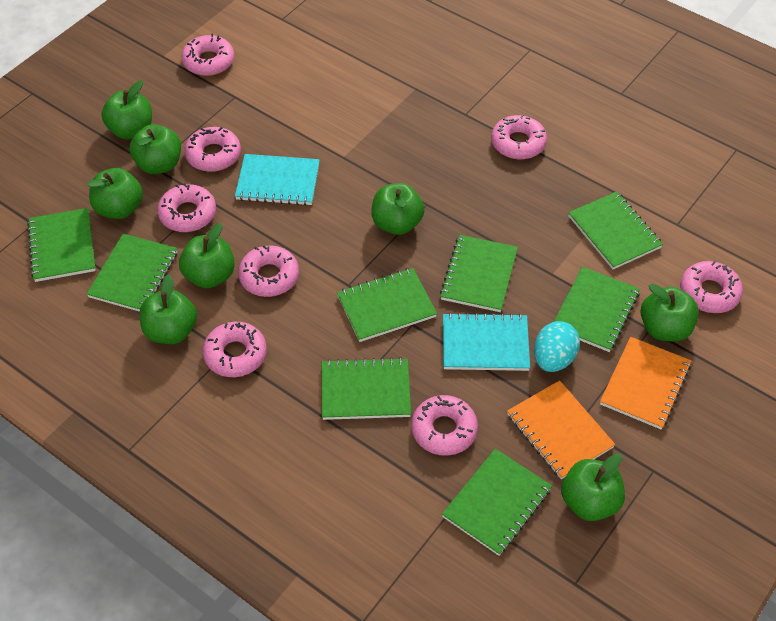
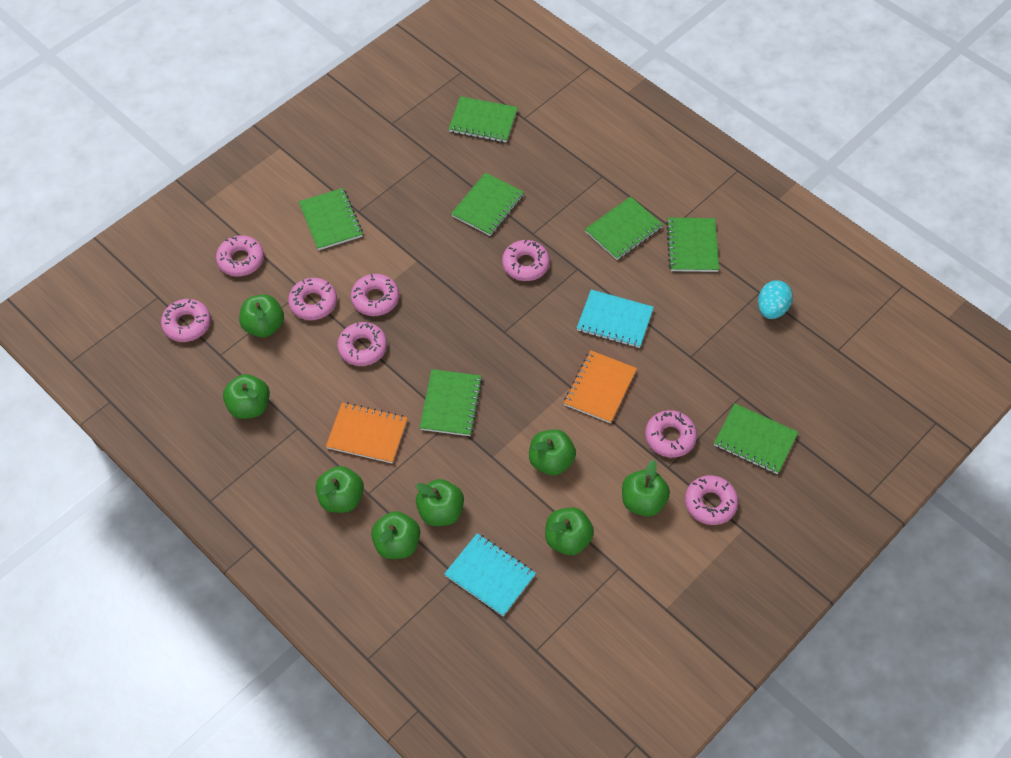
green notebook: 8 -> 7

